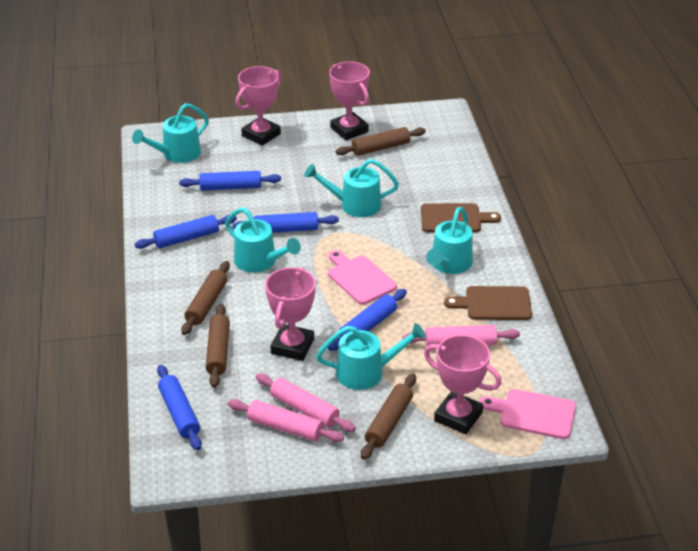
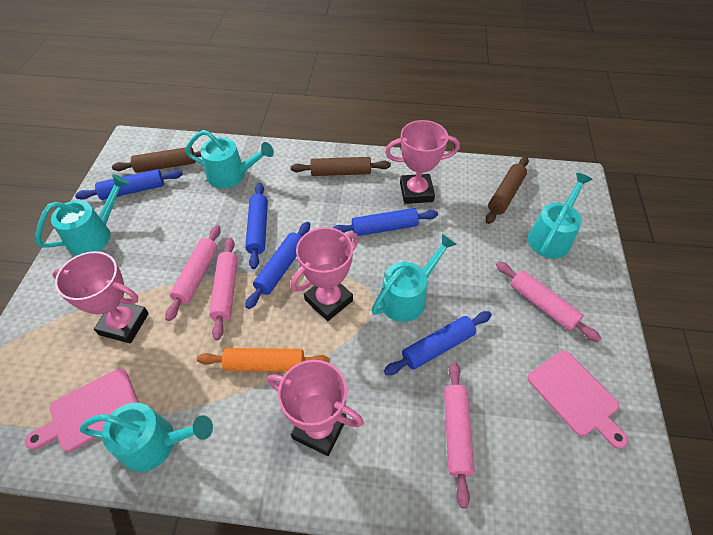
brown cutting board: 2 -> 0
brown rolling pin: 4 -> 3
orange rolling pin: 0 -> 1
pink rolling pin: 3 -> 4

